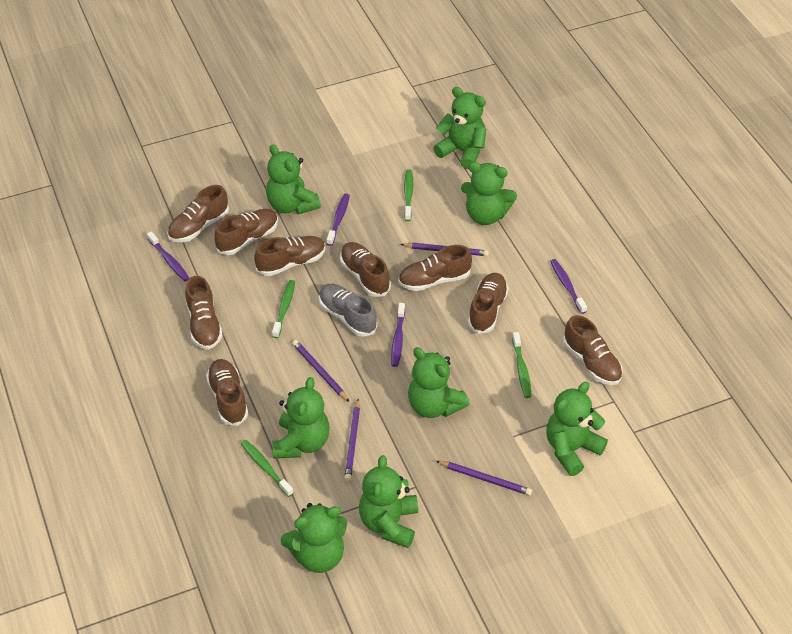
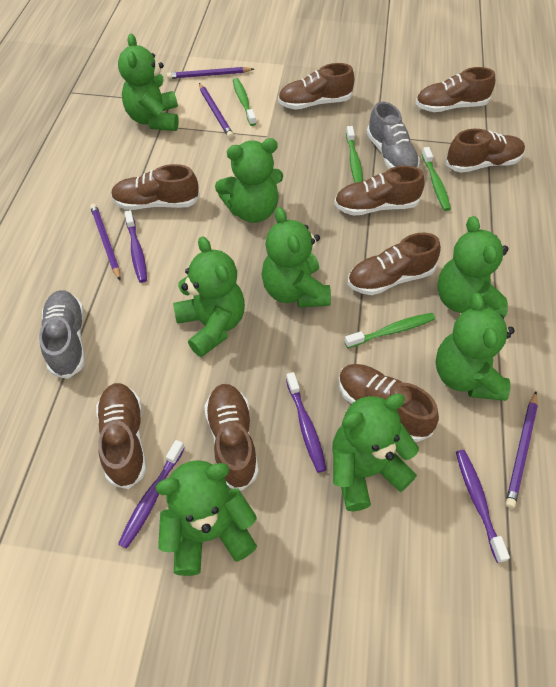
grey shoe: 1 -> 2

